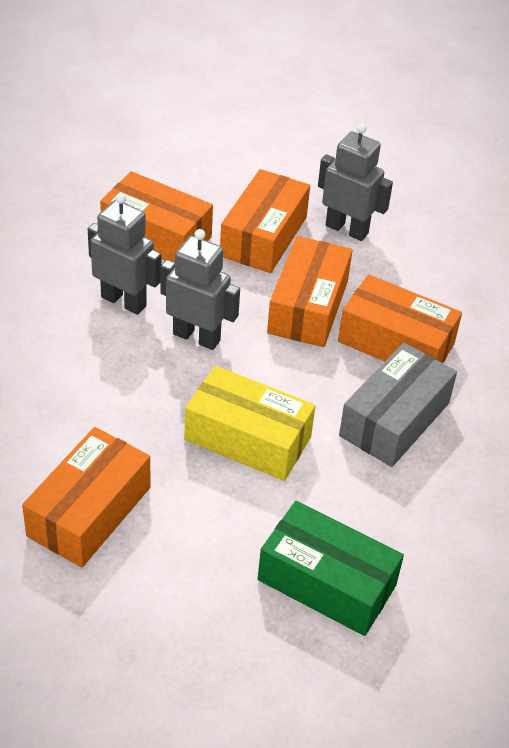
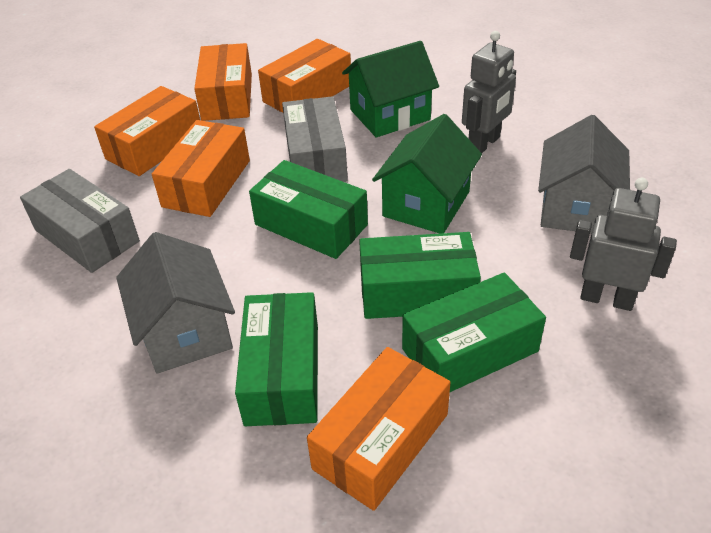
green box: 1 -> 4
green house: 0 -> 2
grey box: 1 -> 2
grey house: 0 -> 2
grey robot: 3 -> 2
yellow box: 1 -> 0

